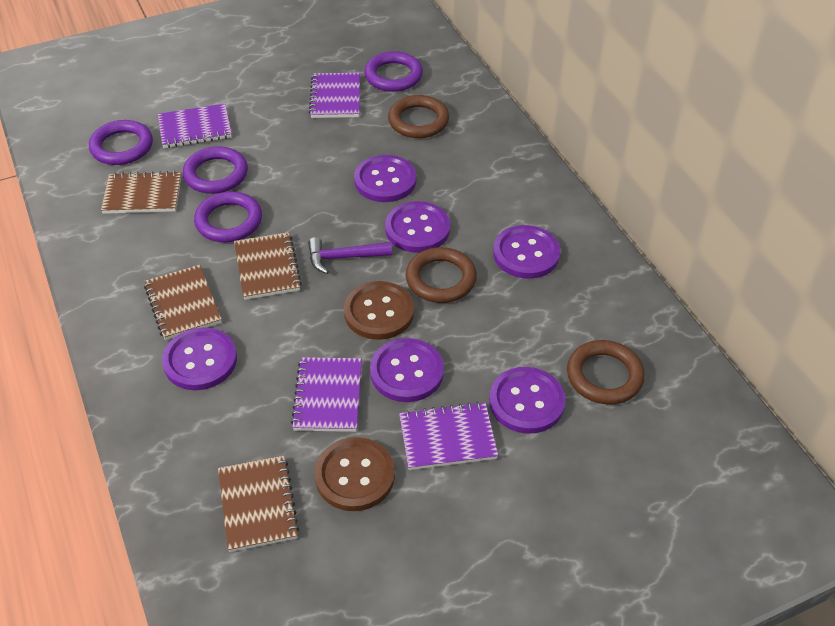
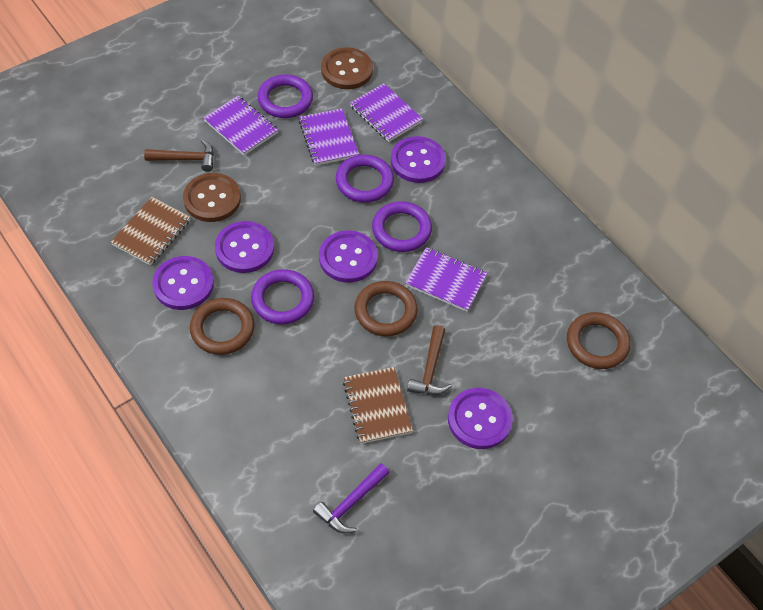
brown hammer: 0 -> 2
brown notebook: 4 -> 2
purple button: 6 -> 5

